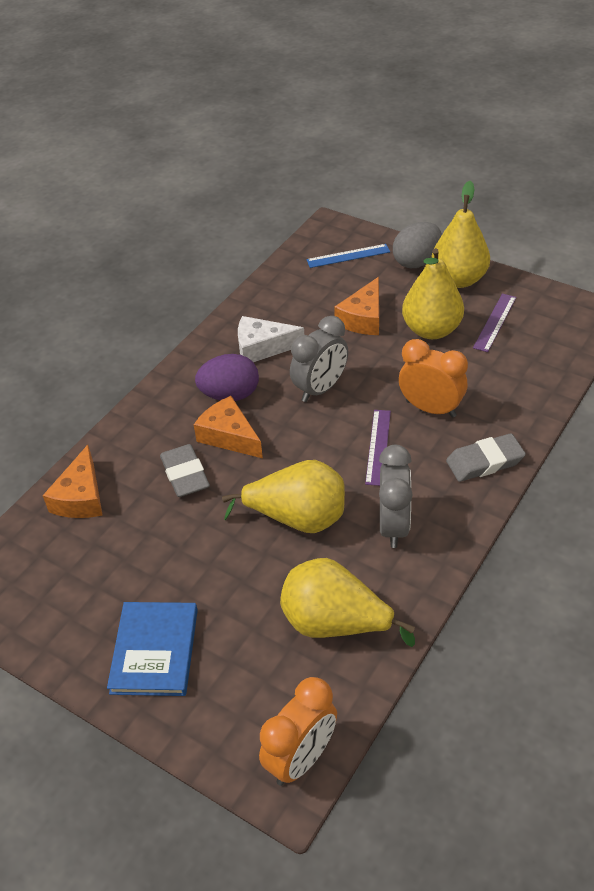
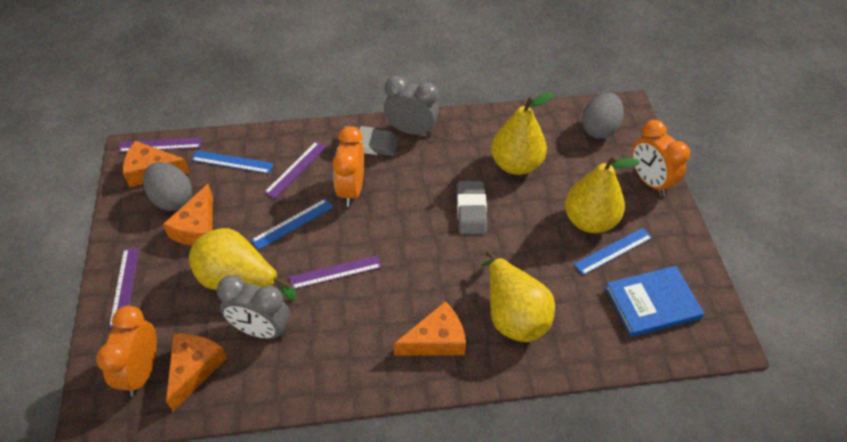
blue ruler: 1 -> 3
grey egg: 1 -> 2
orange cheese: 3 -> 4
orange clock: 2 -> 3
purple egg: 1 -> 0
purple ruler: 2 -> 4
white cheese: 1 -> 0

